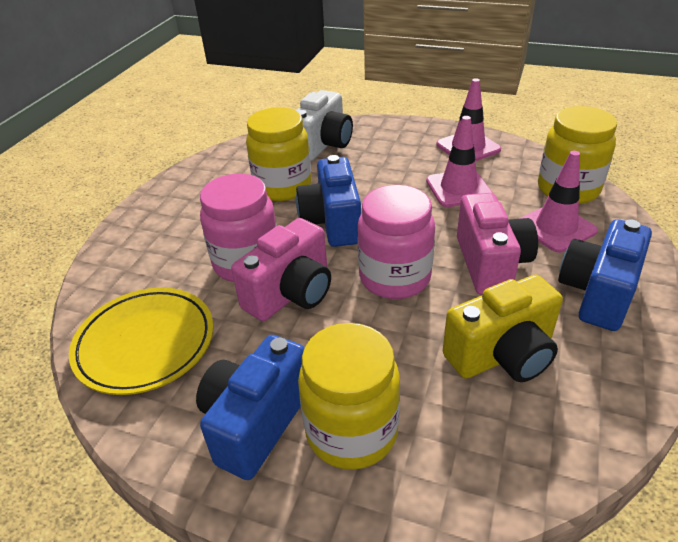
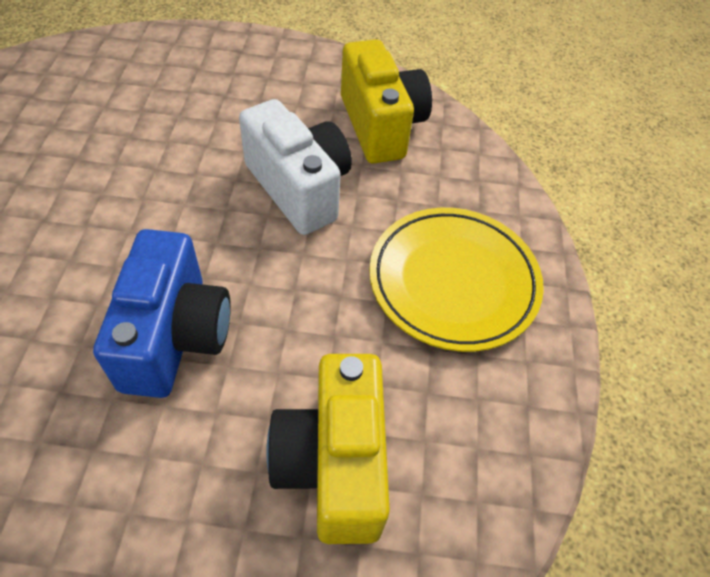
blue camera: 3 -> 1
pink camera: 2 -> 0
pink jar: 2 -> 0
pink traffic cone: 3 -> 0
yellow camera: 1 -> 2
yellow jar: 3 -> 0

